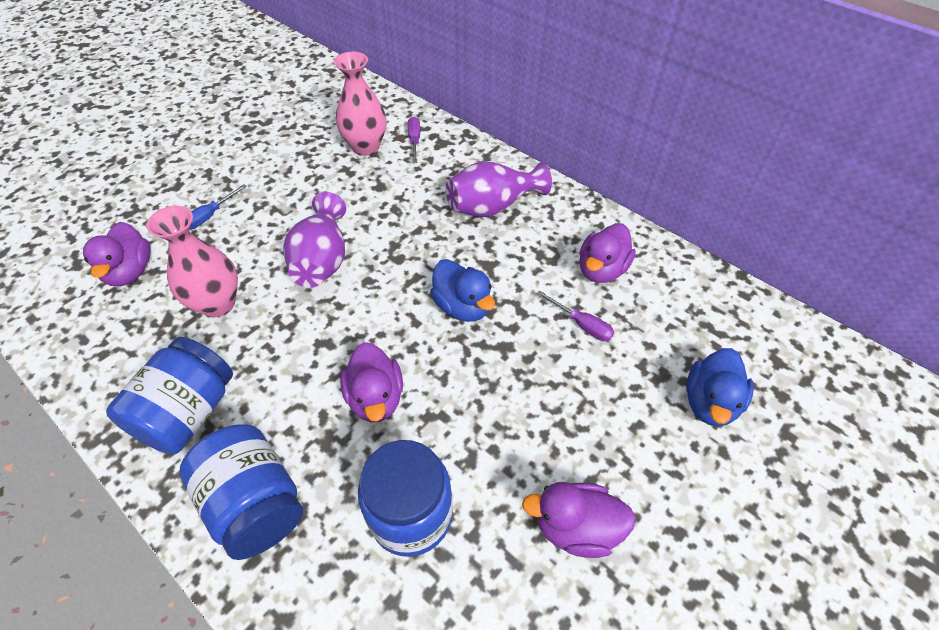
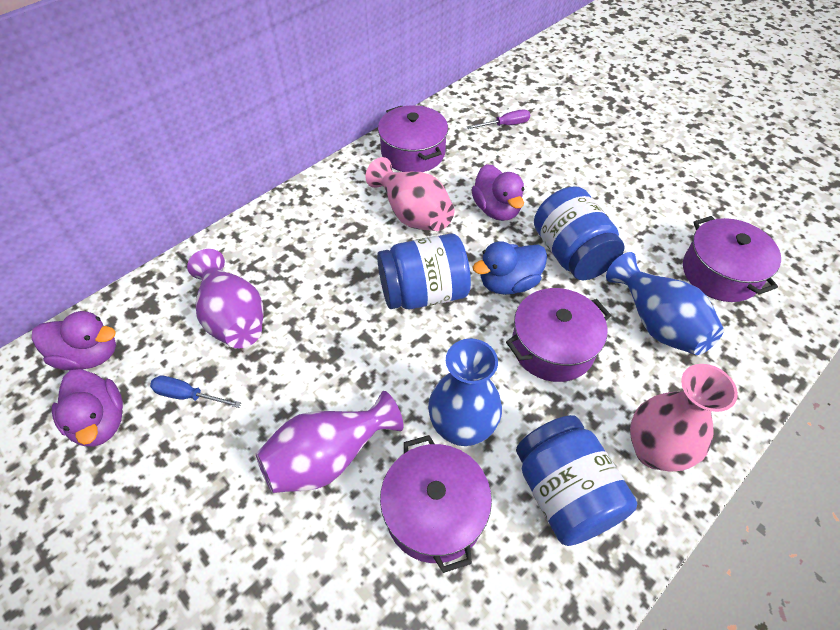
blue duck: 2 -> 1
blue vase: 0 -> 2
purple duck: 4 -> 3
purple pot: 0 -> 4
purple screwdriver: 2 -> 1

